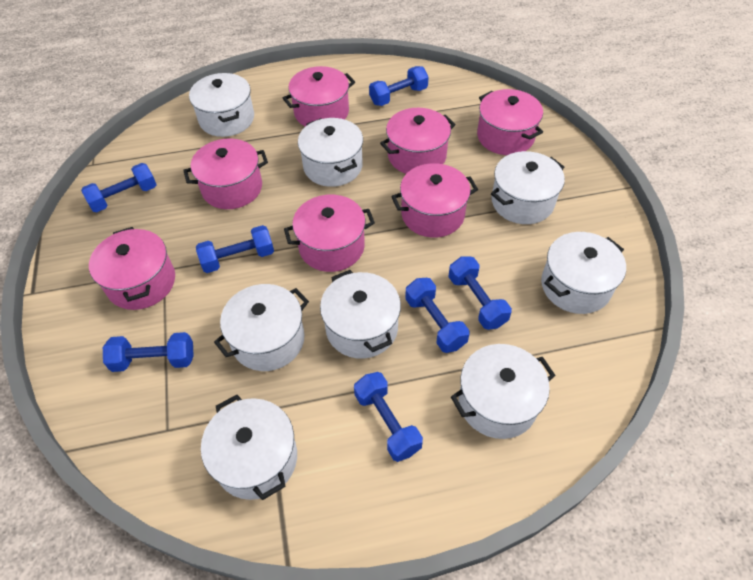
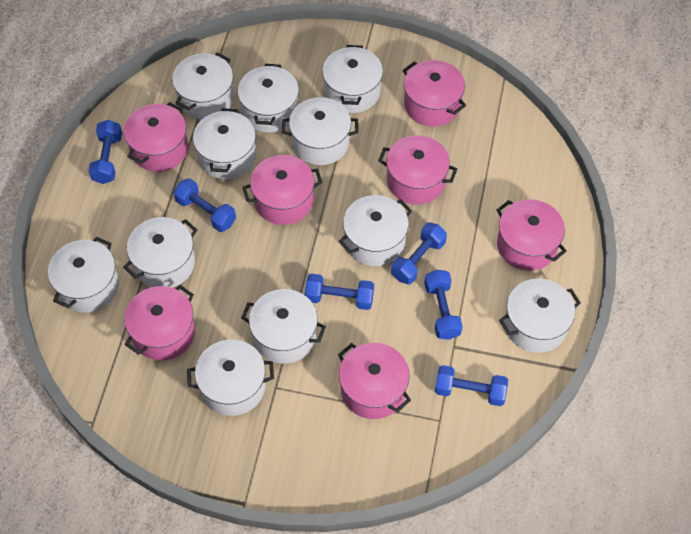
blue dumbbell: 7 -> 6
white pot: 8 -> 11

